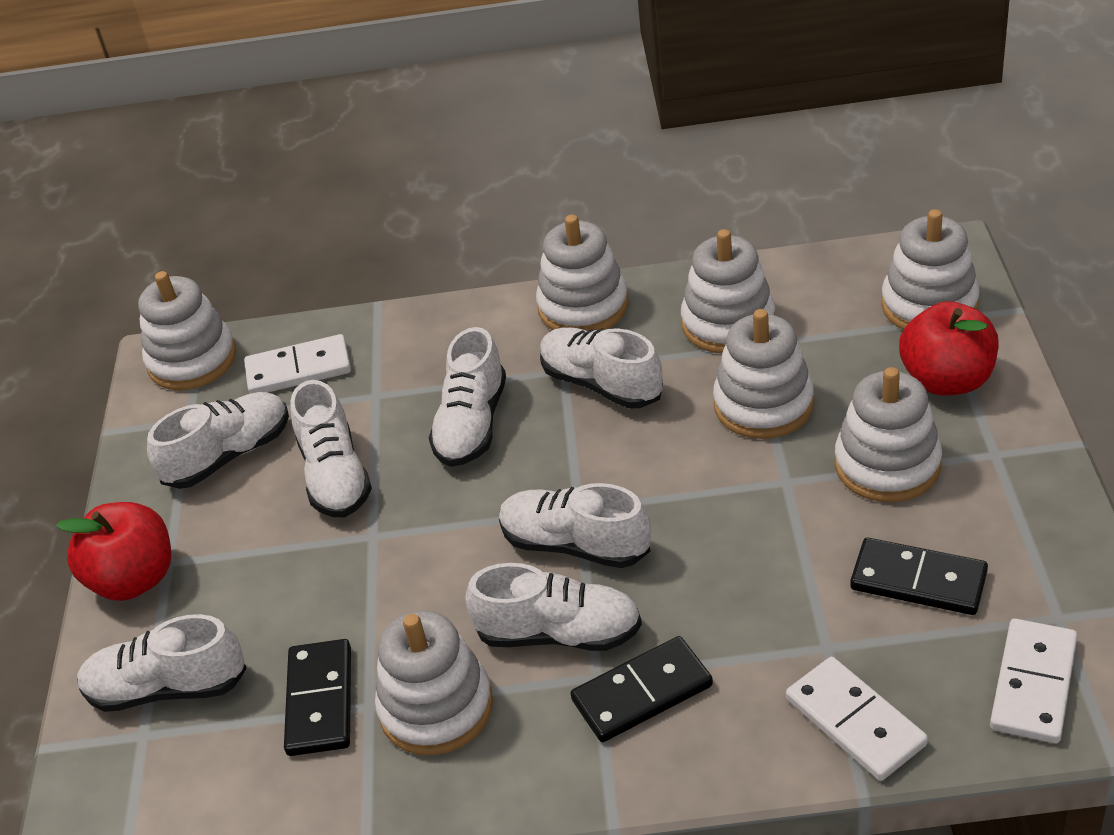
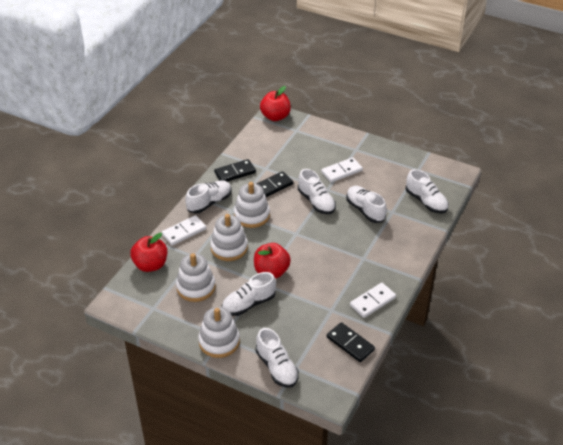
red apple: 2 -> 3
white shoe: 7 -> 6
white stacking toy: 7 -> 4

